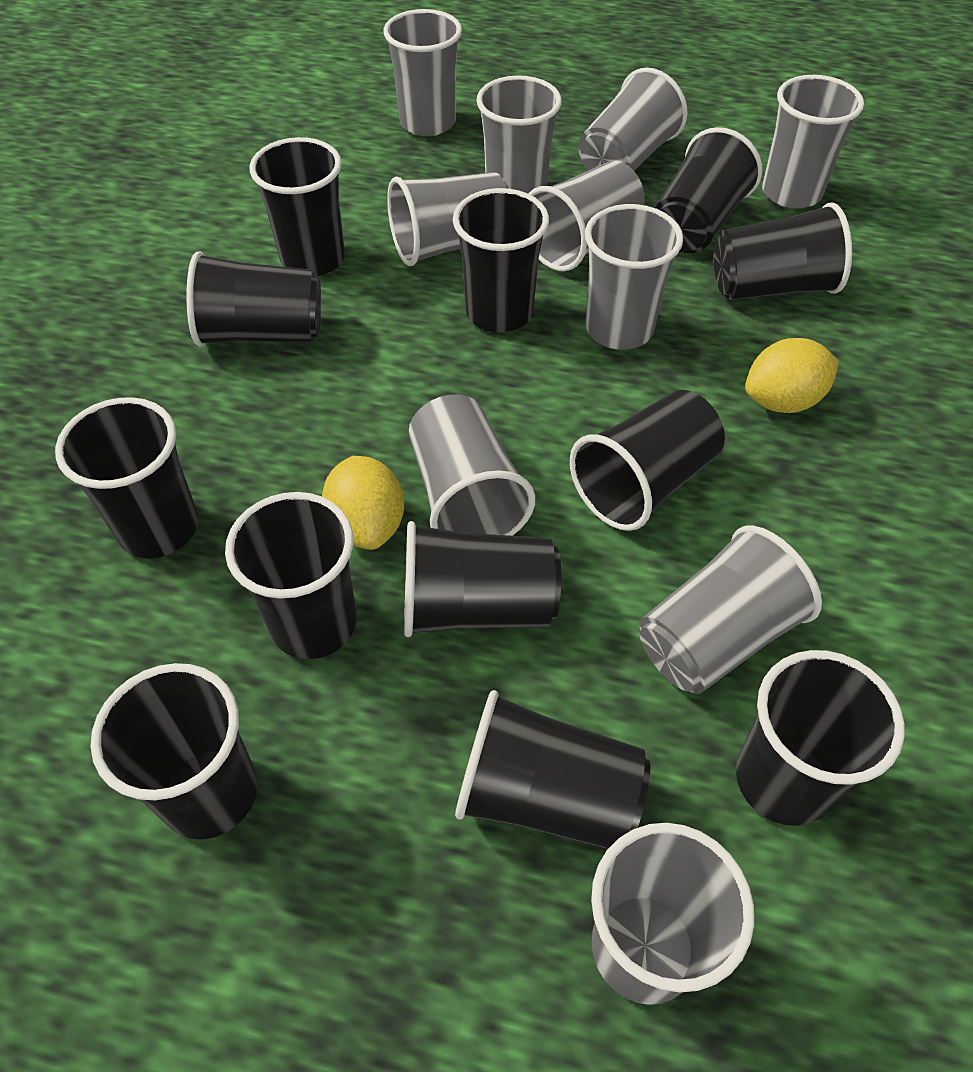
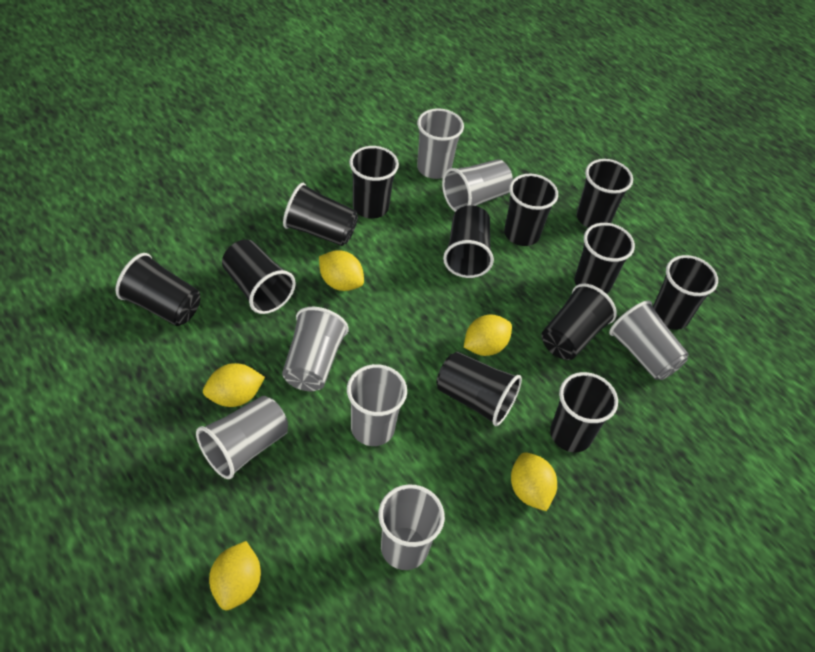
grey cup: 10 -> 7
yellow lemon: 2 -> 5

